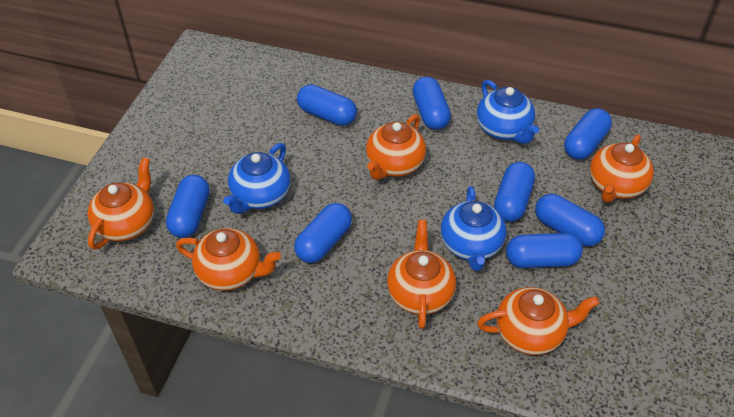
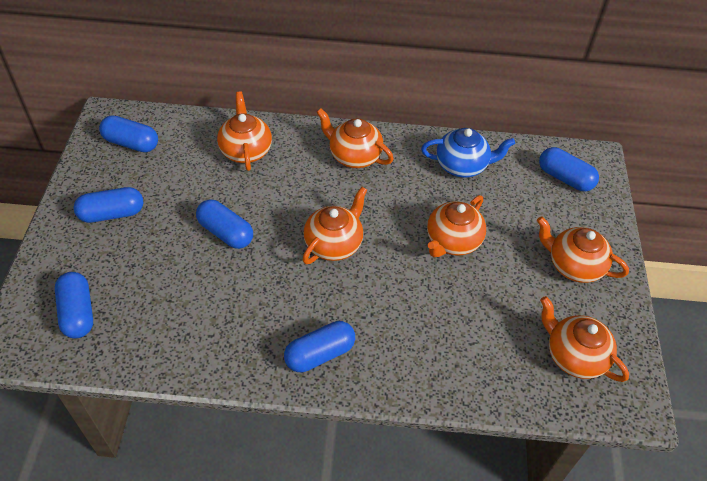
blue capsule: 8 -> 6
blue teapot: 3 -> 1

